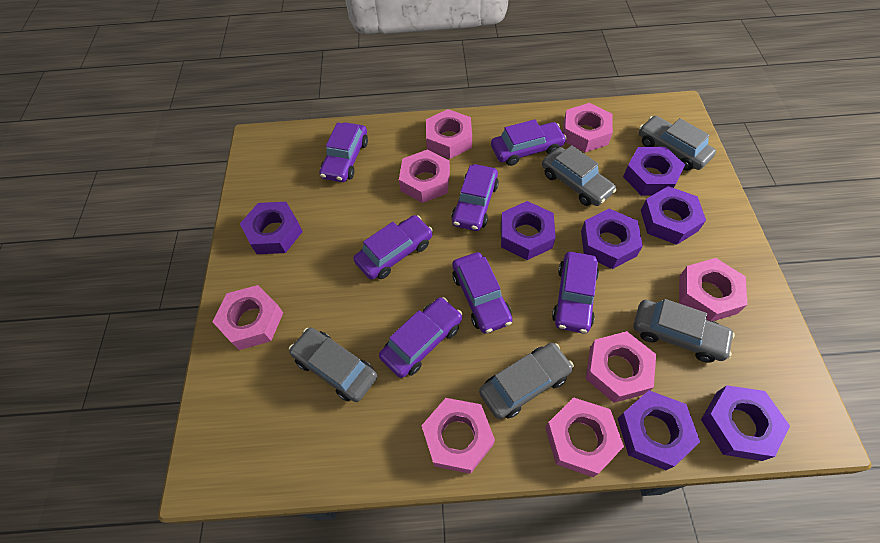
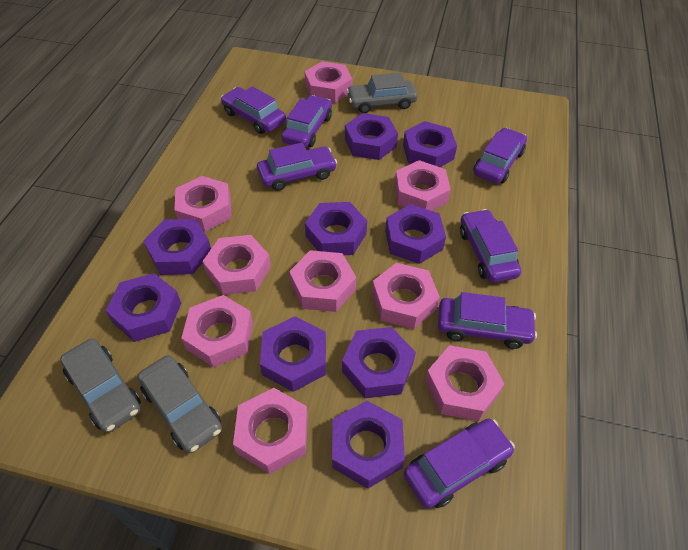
grey car: 5 -> 3
pink nut: 8 -> 9
purple nut: 7 -> 9

